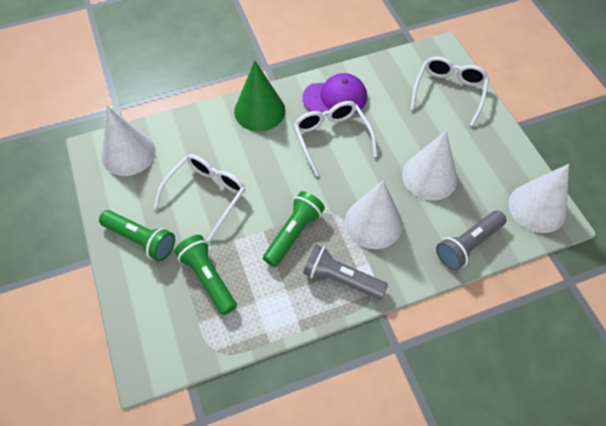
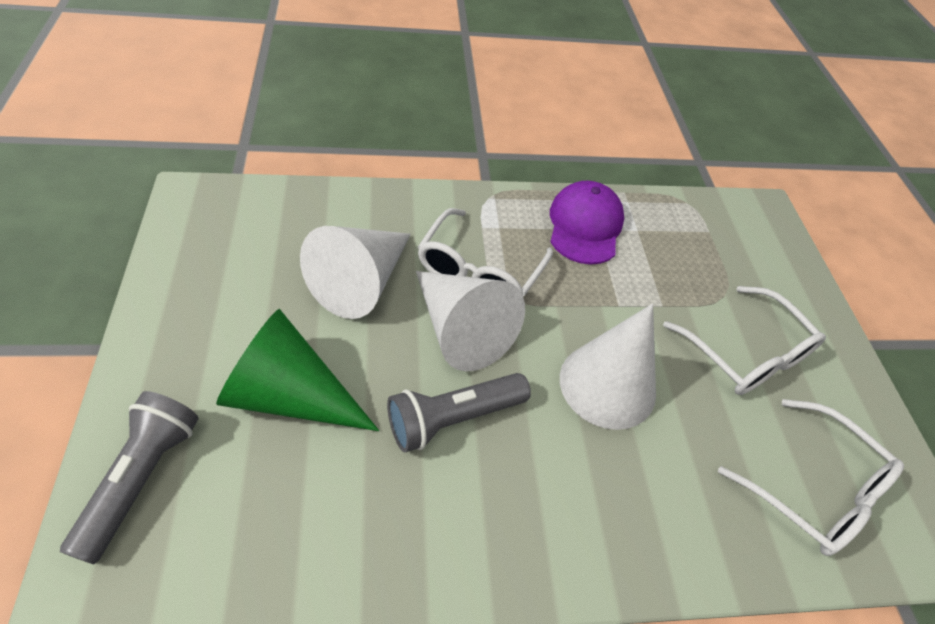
green flashlight: 3 -> 0
white cone: 4 -> 3

